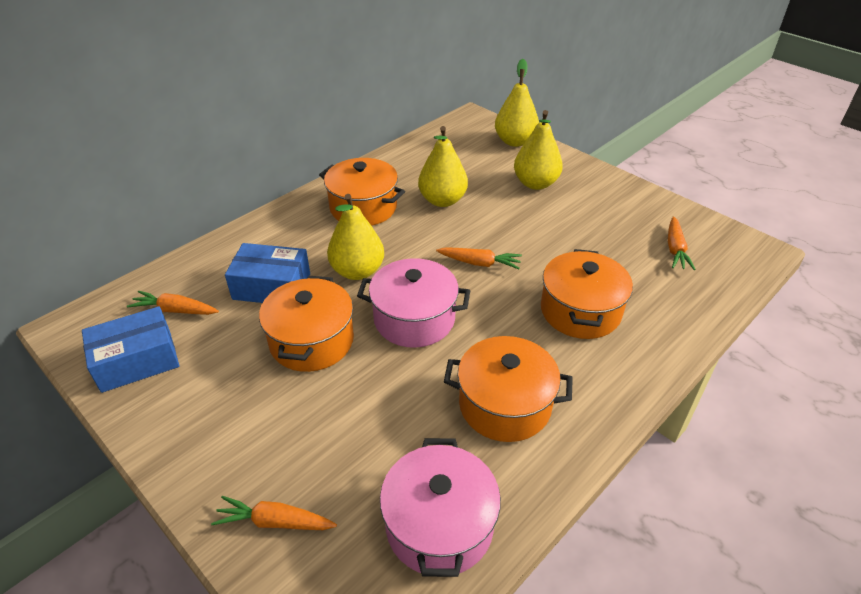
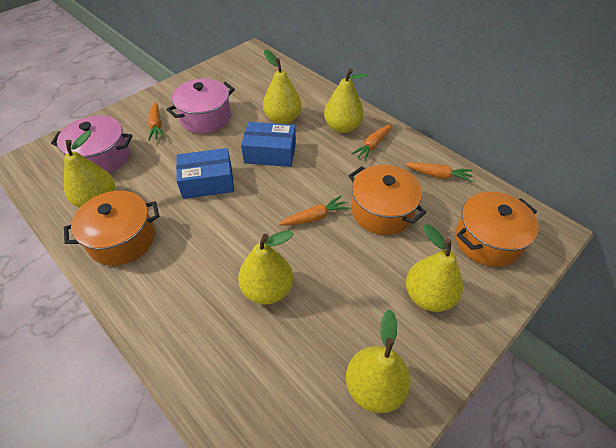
orange pot: 4 -> 3
yellow pear: 4 -> 6

